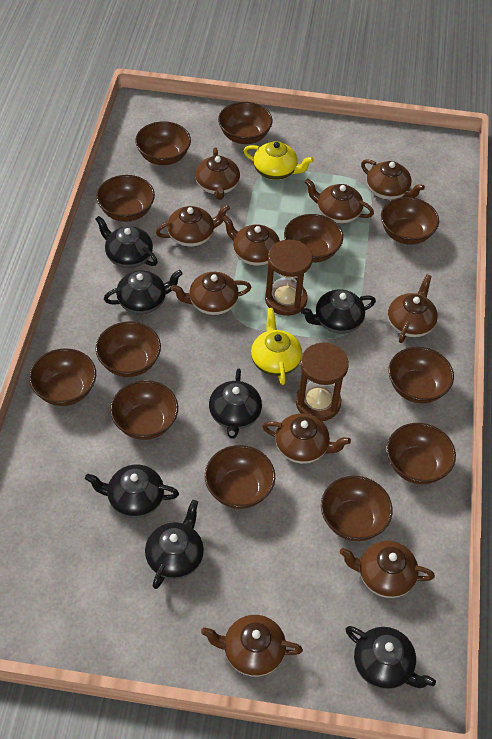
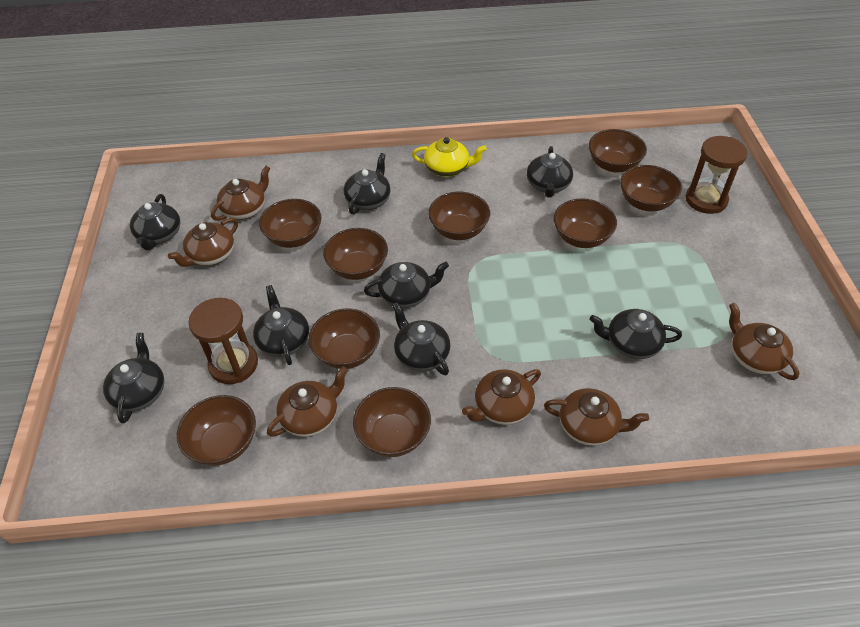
black teapot: 7 -> 8
brown bowl: 12 -> 9
brown teapot: 10 -> 6
yellow teapot: 2 -> 1

